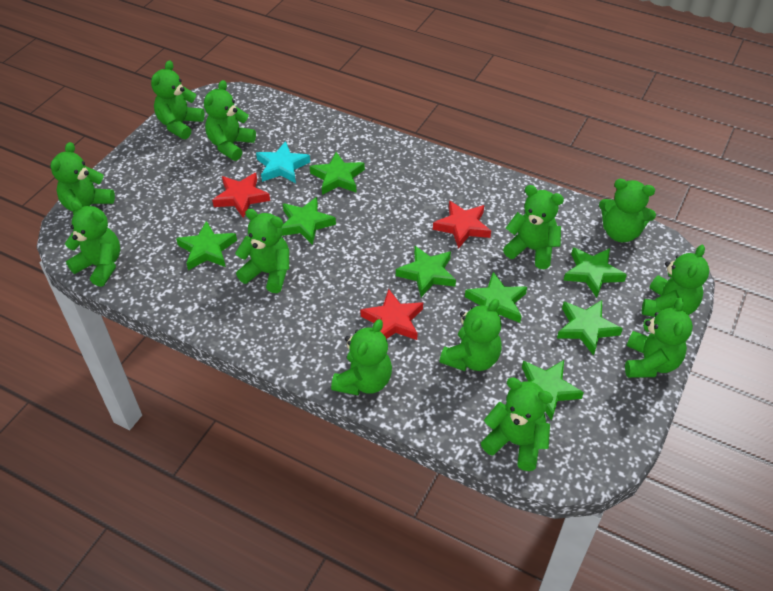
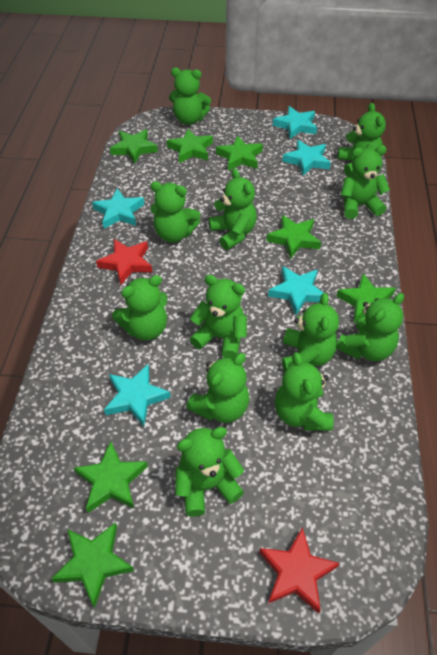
green star: 8 -> 7
red star: 3 -> 2
turquoise star: 1 -> 5

